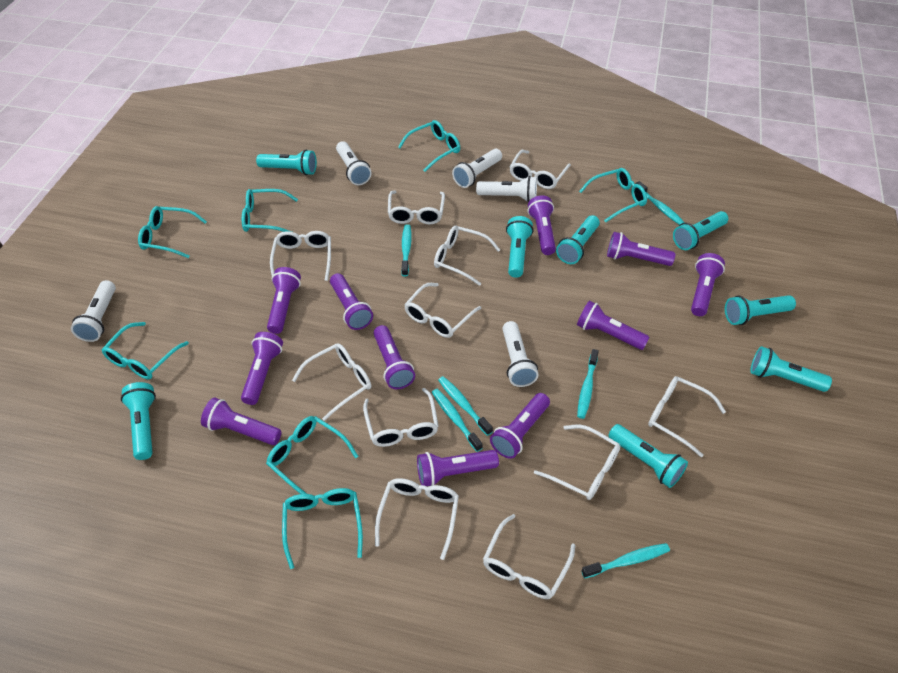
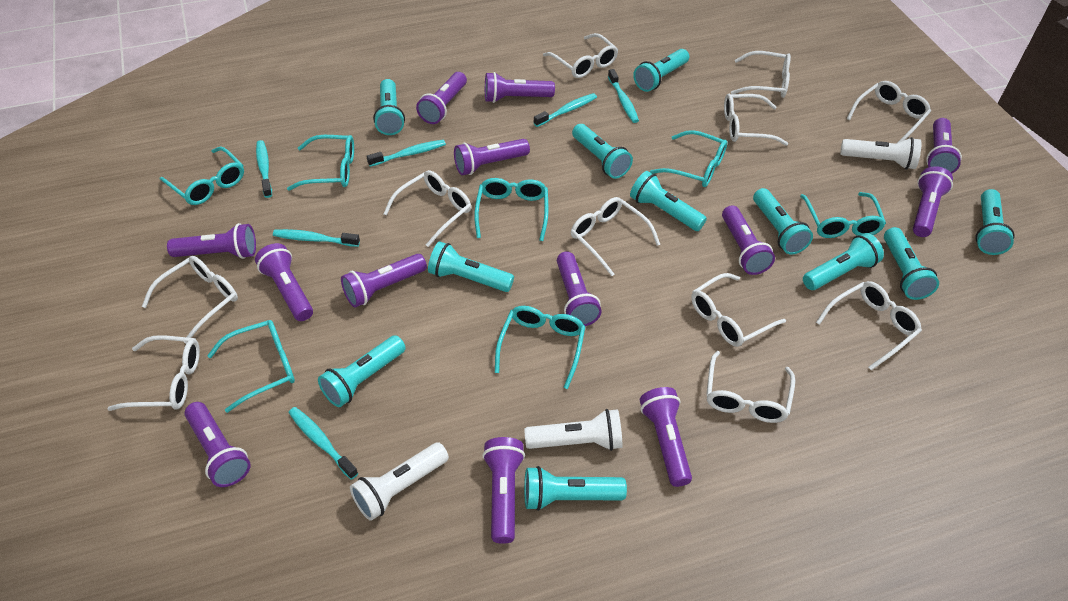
purple flashlight: 11 -> 13
turquoise flashlight: 8 -> 11
white flashlight: 5 -> 3

